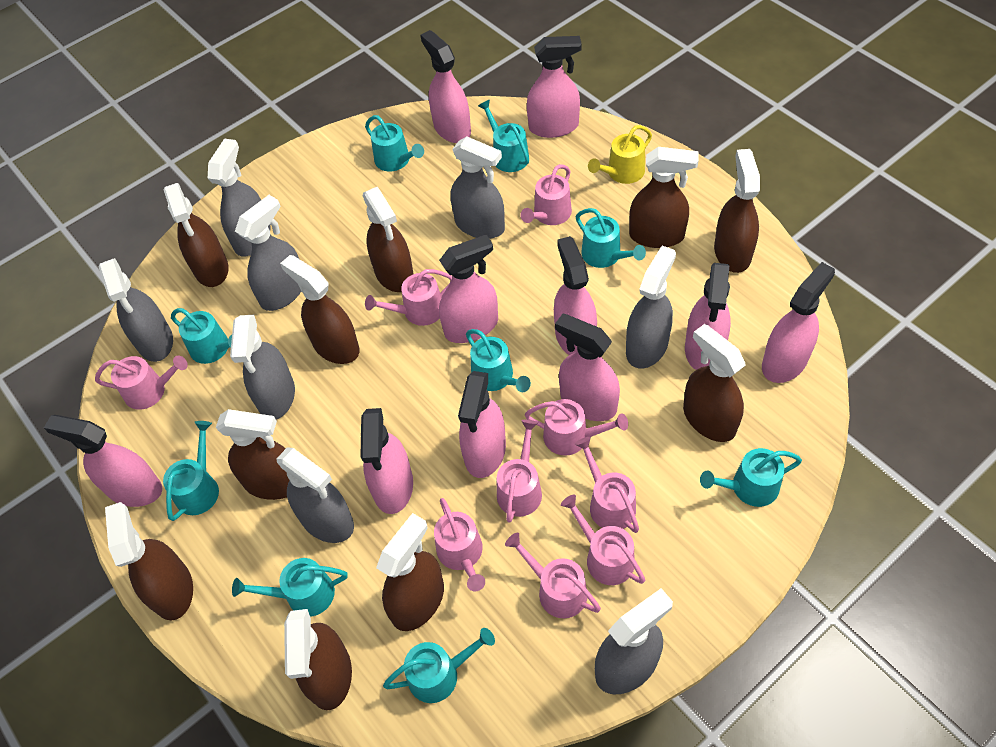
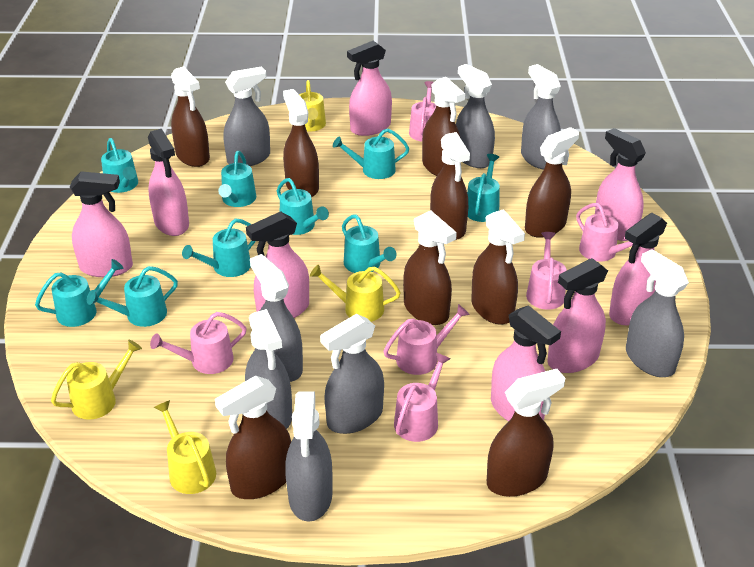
brown spray bottle: 10 -> 9
pink spray bottle: 10 -> 8
pink watering can: 9 -> 6
yellow watering can: 1 -> 4

